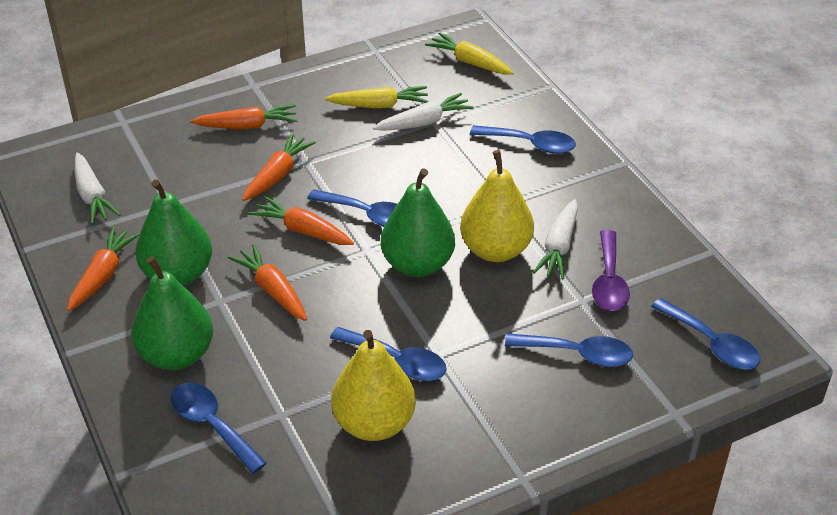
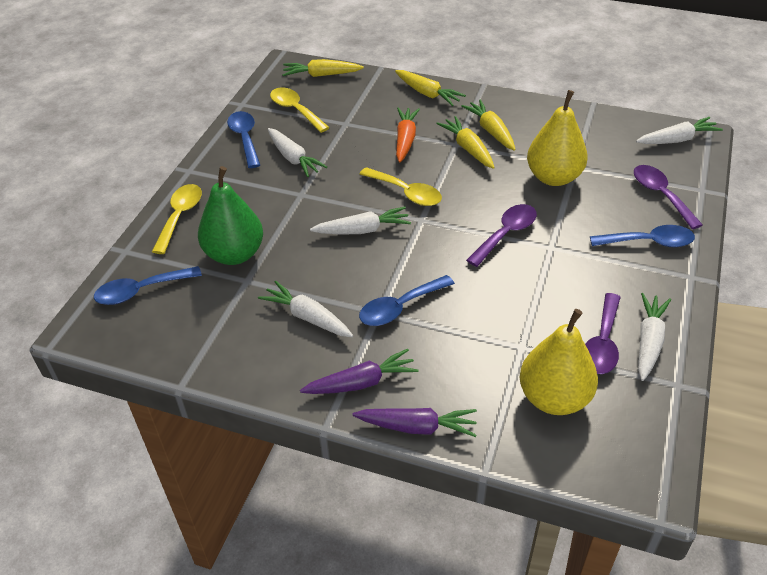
blue spoon: 6 -> 4
green pear: 3 -> 1
orange carrot: 5 -> 1
purple carrot: 0 -> 2
purple spoon: 1 -> 3
white carrot: 3 -> 5
yellow carrot: 2 -> 4
yellow spoon: 0 -> 3

